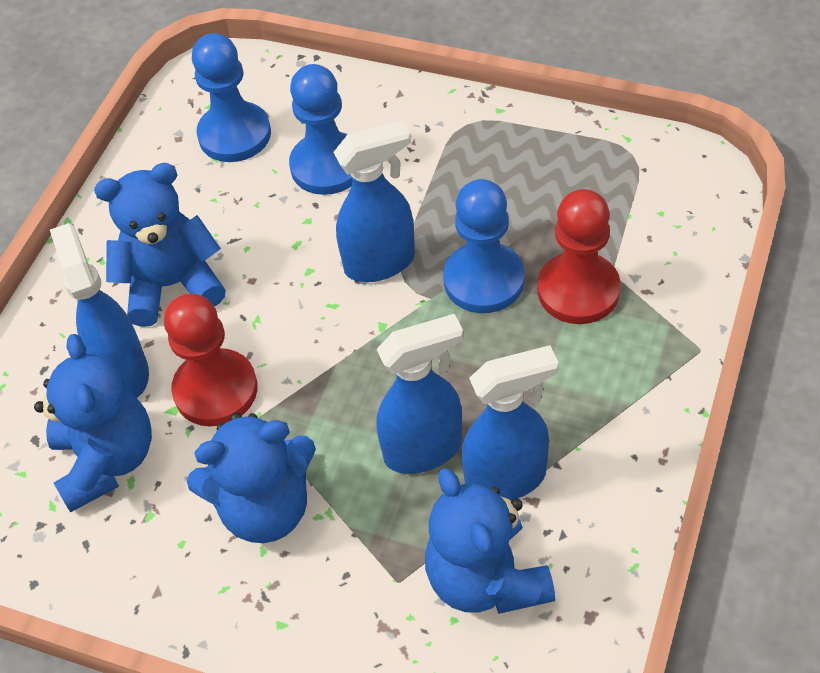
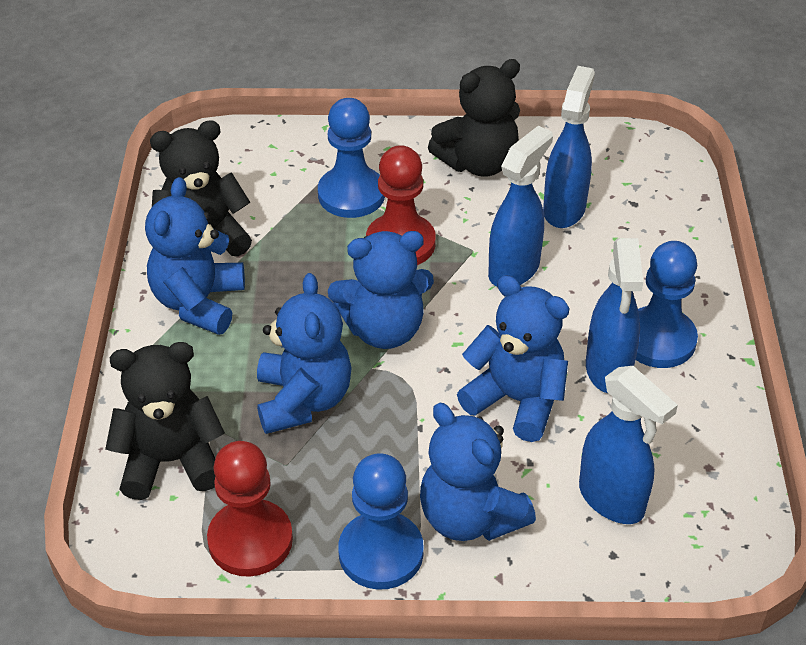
black teddy bear: 0 -> 3
blue teddy bear: 4 -> 5

